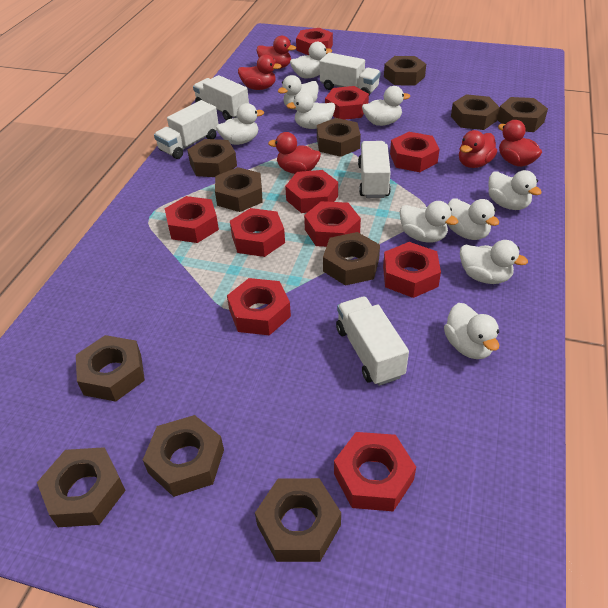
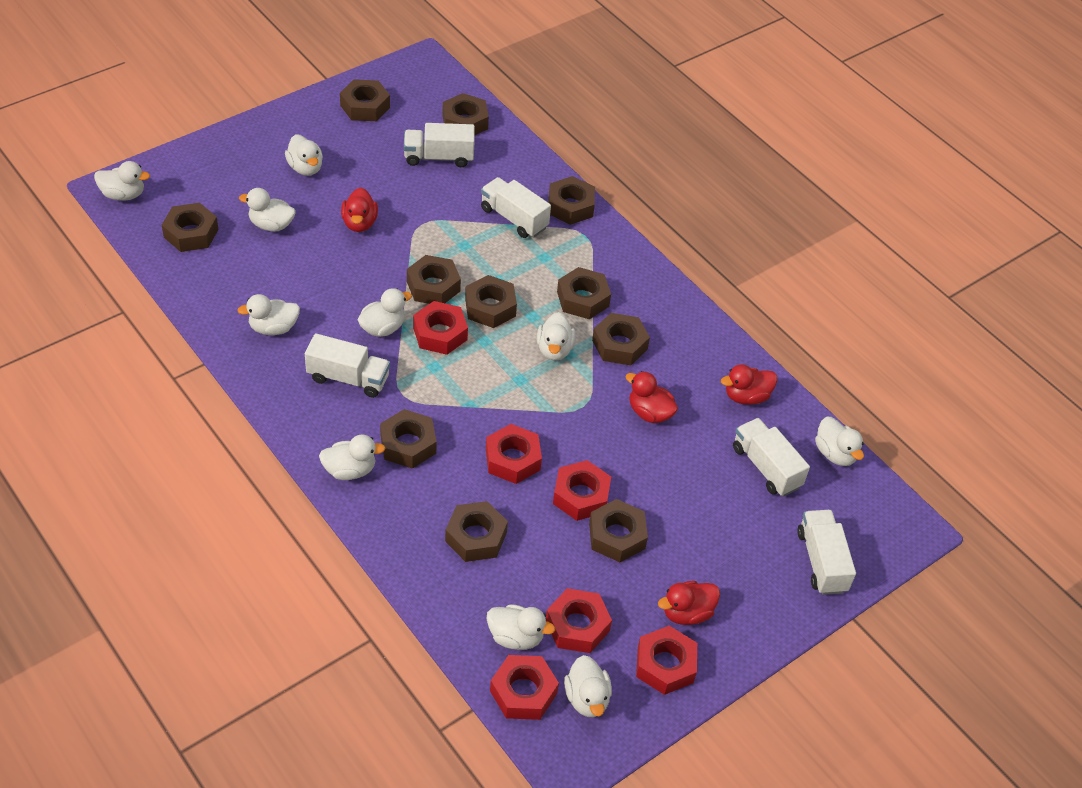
red duck: 5 -> 4
red nut: 10 -> 6

